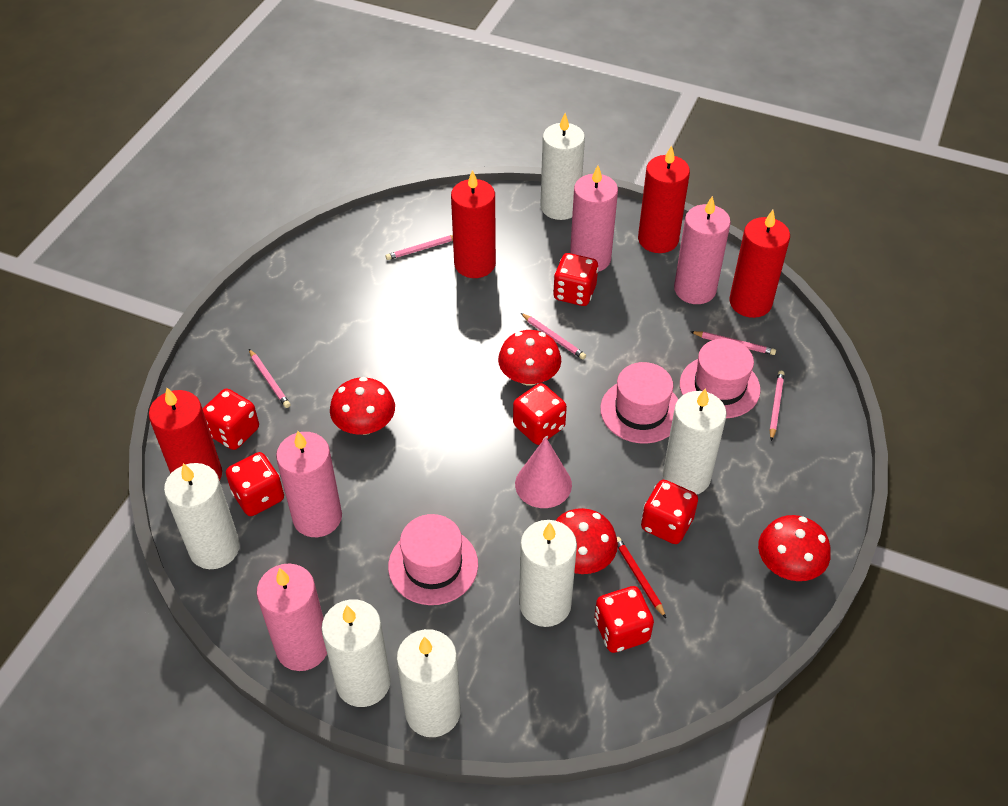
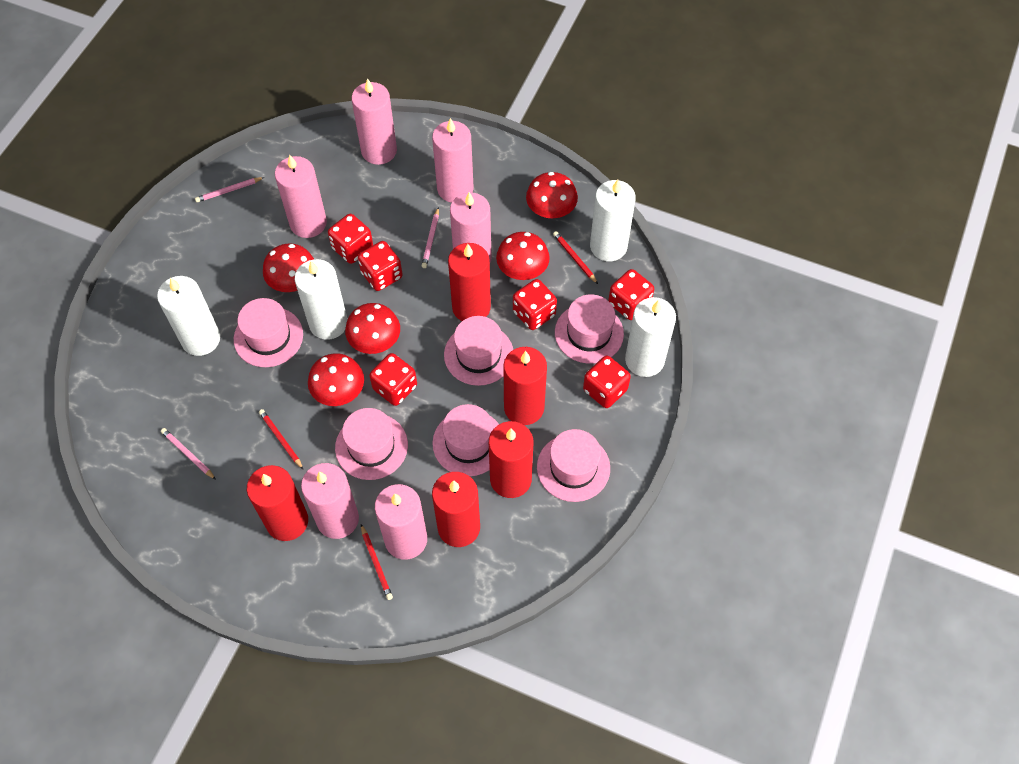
pink candle: 4 -> 6
pink cone: 1 -> 0
pink hat: 3 -> 6
pink pencil: 5 -> 3
red candle: 4 -> 5
red mushroom: 4 -> 5
red pencil: 1 -> 3
white candle: 6 -> 4

